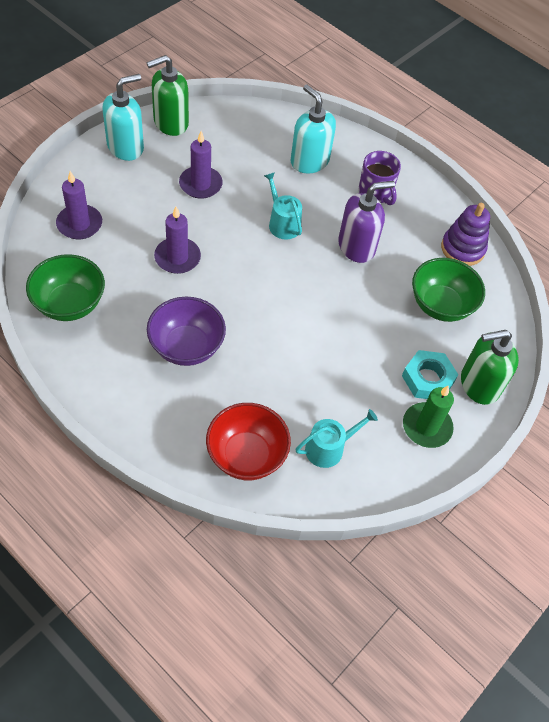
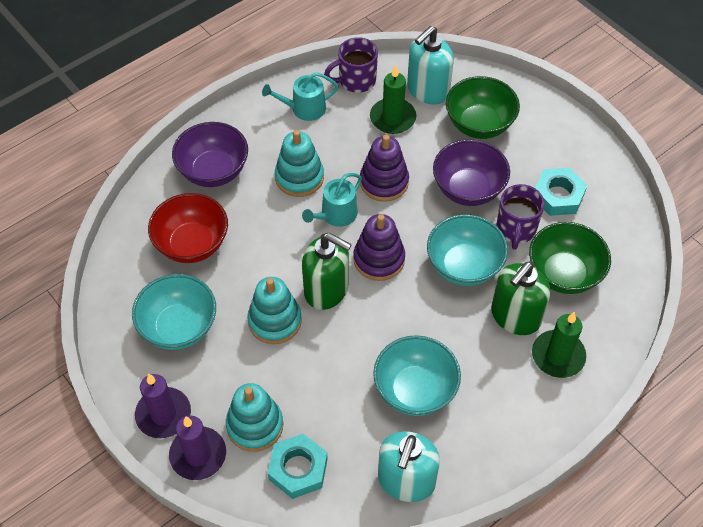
green candle: 1 -> 2
purple bowl: 1 -> 2
purple candle: 3 -> 2
purple mug: 1 -> 2
purple soap dispenser: 1 -> 0
purple stacking toy: 1 -> 2
turquoise bowl: 0 -> 3
turquoise nut: 1 -> 2
turquoise stacking toy: 0 -> 3

